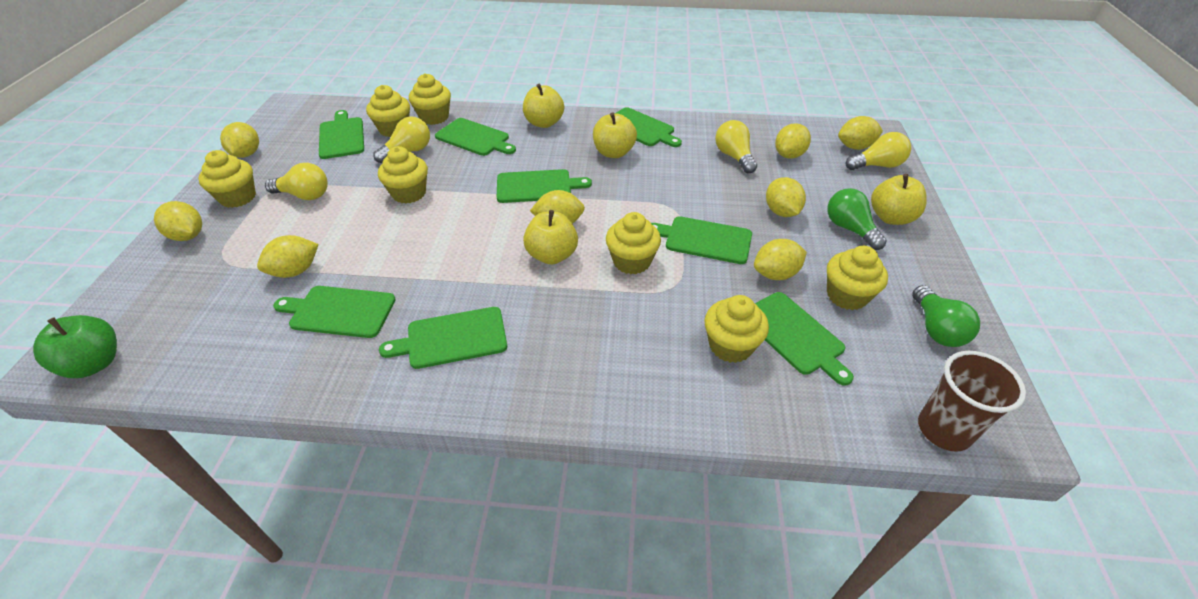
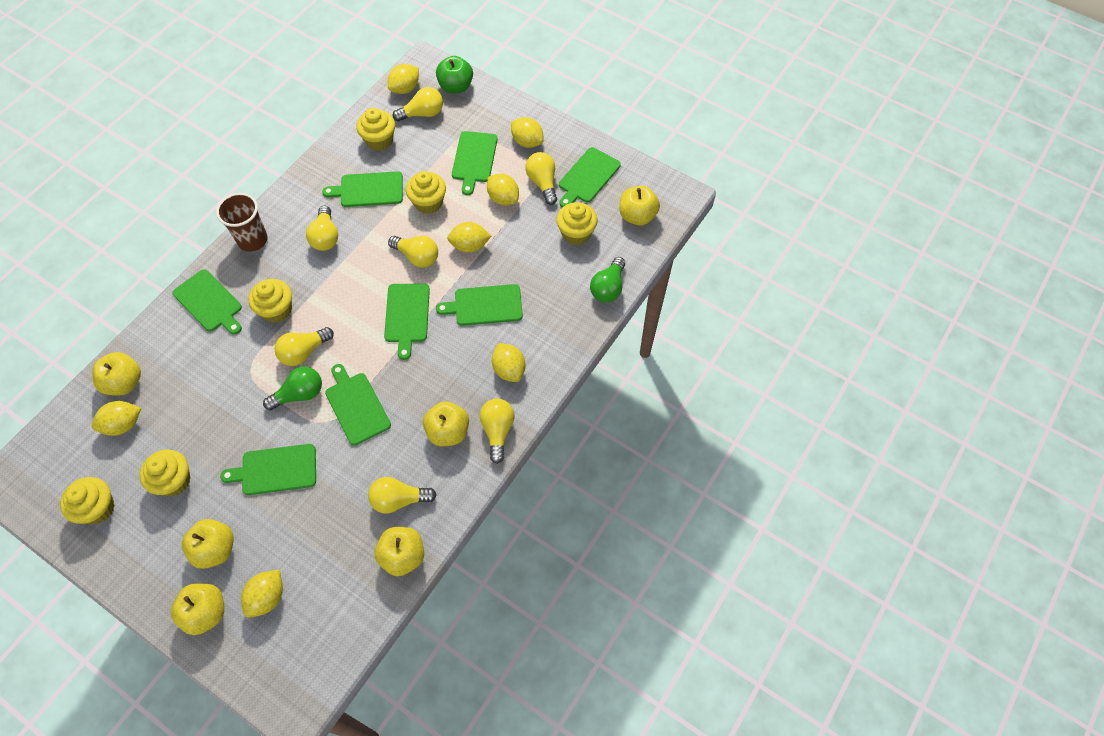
yellow apple: 4 -> 6
yellow cupcake: 7 -> 6
yellow lemon: 8 -> 7
yellow light bulb: 4 -> 7

